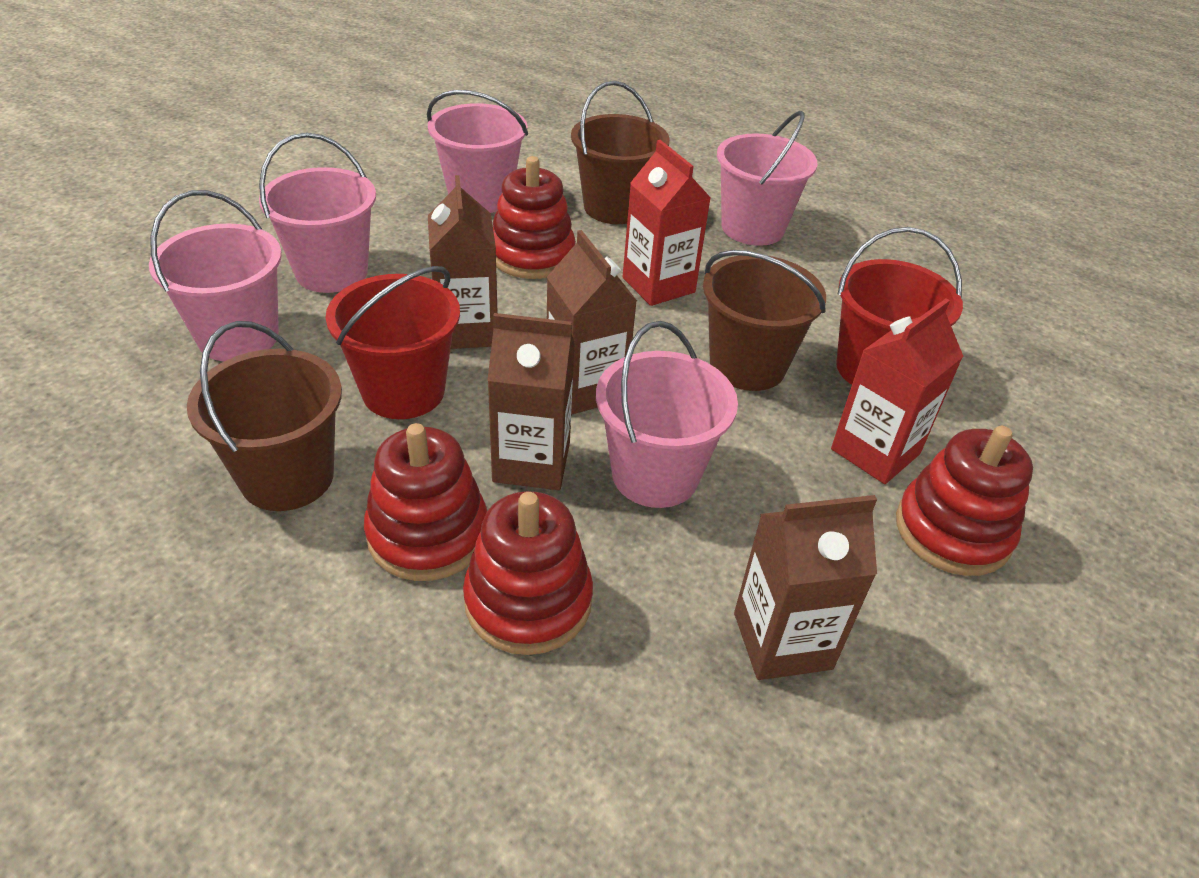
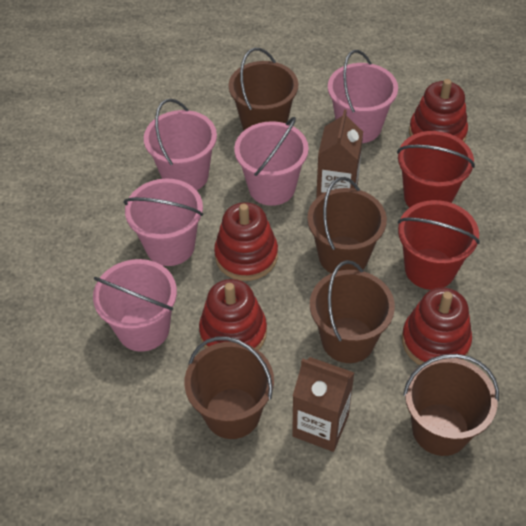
brown bucket: 3 -> 5
brown carton: 4 -> 2
red carton: 2 -> 0

